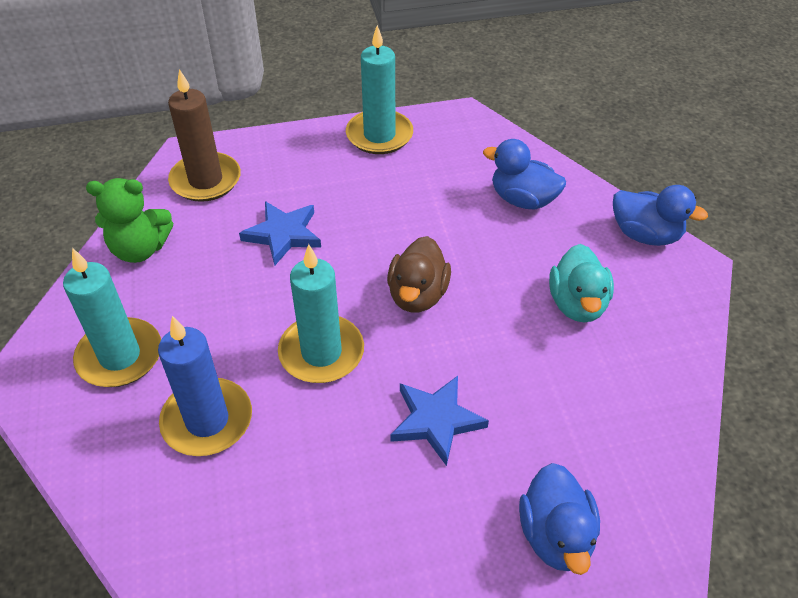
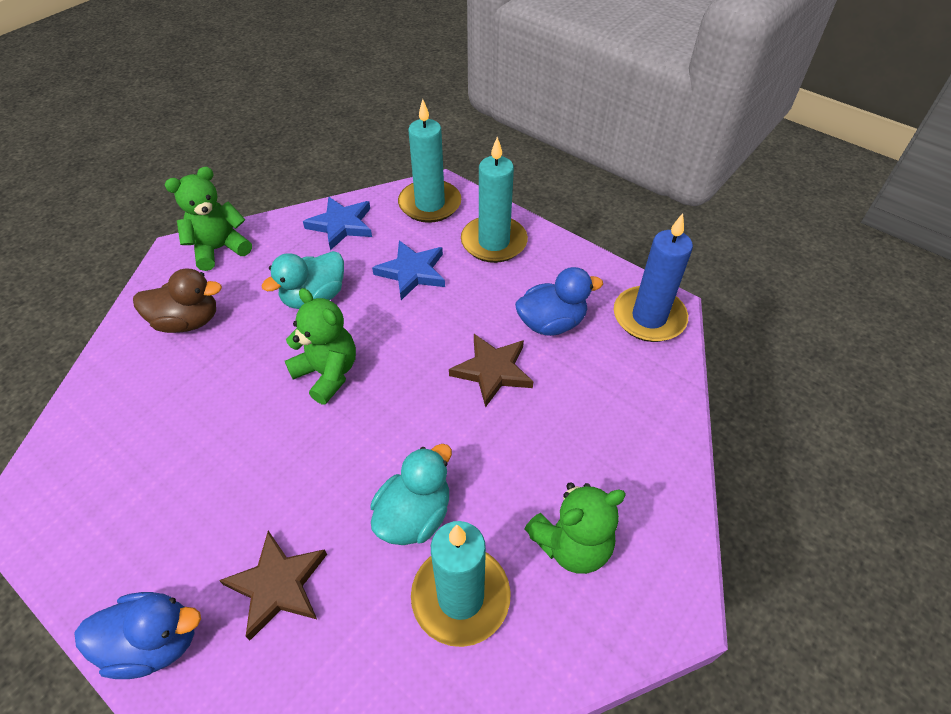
blue duck: 3 -> 2
brown candle: 1 -> 0
brown star: 0 -> 2
green teddy bear: 1 -> 3
turquoise duck: 1 -> 2

